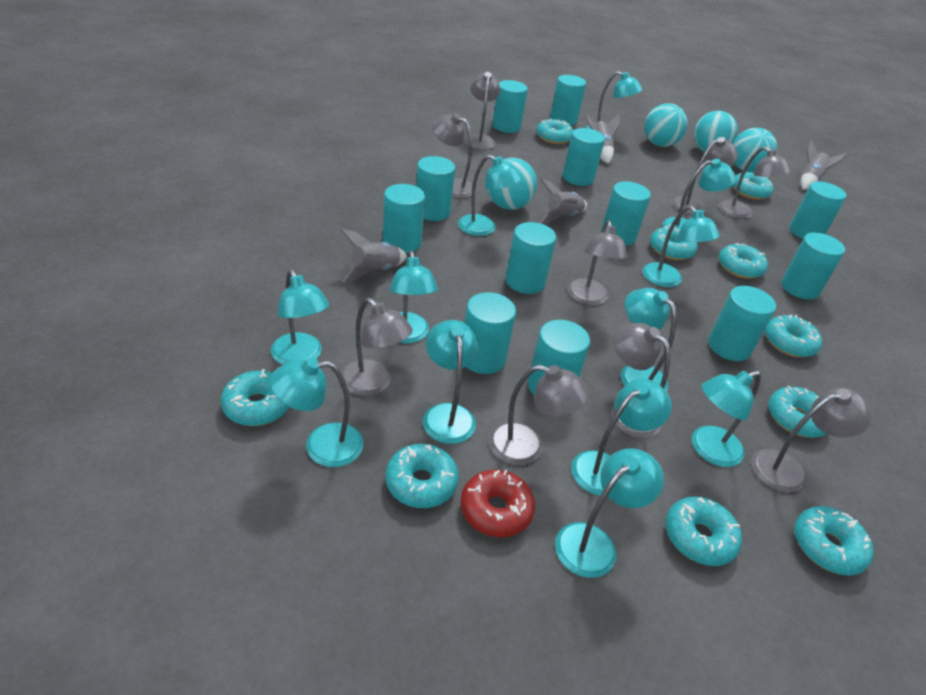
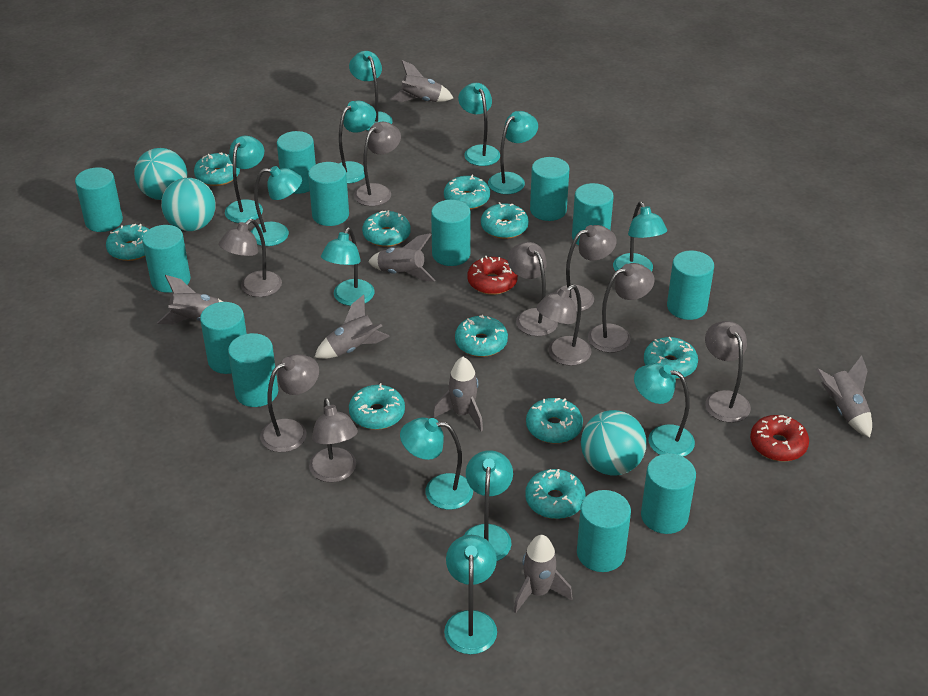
grey rocket: 4 -> 7
red donut: 1 -> 2
turquoise ball: 4 -> 3

